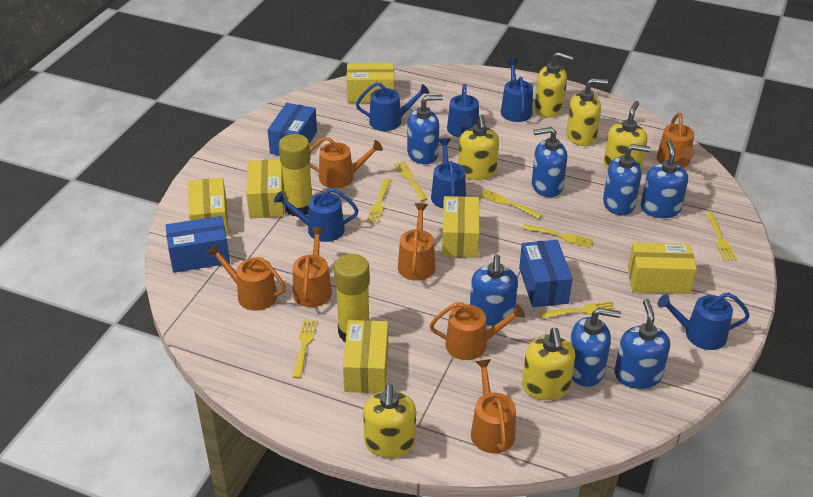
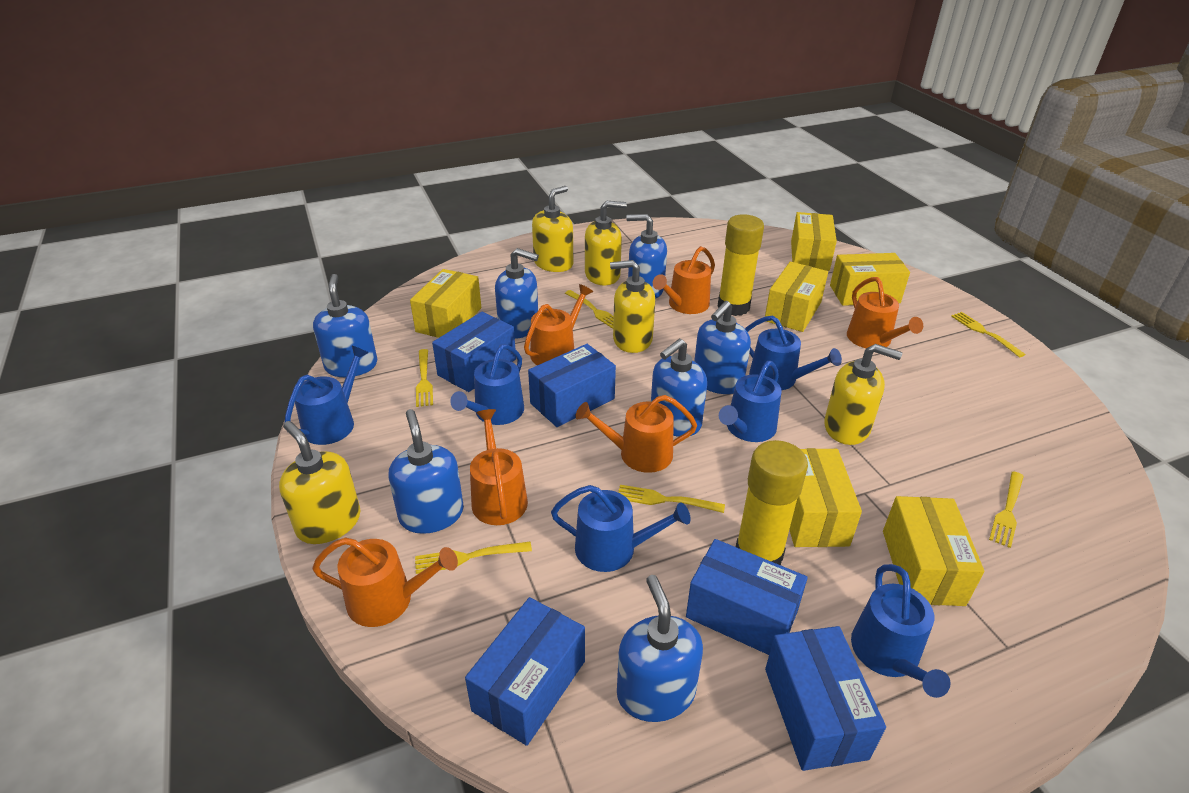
blue box: 3 -> 5
orange watering can: 7 -> 6
yellow fork: 7 -> 6
yellow soap dispenser: 6 -> 5

